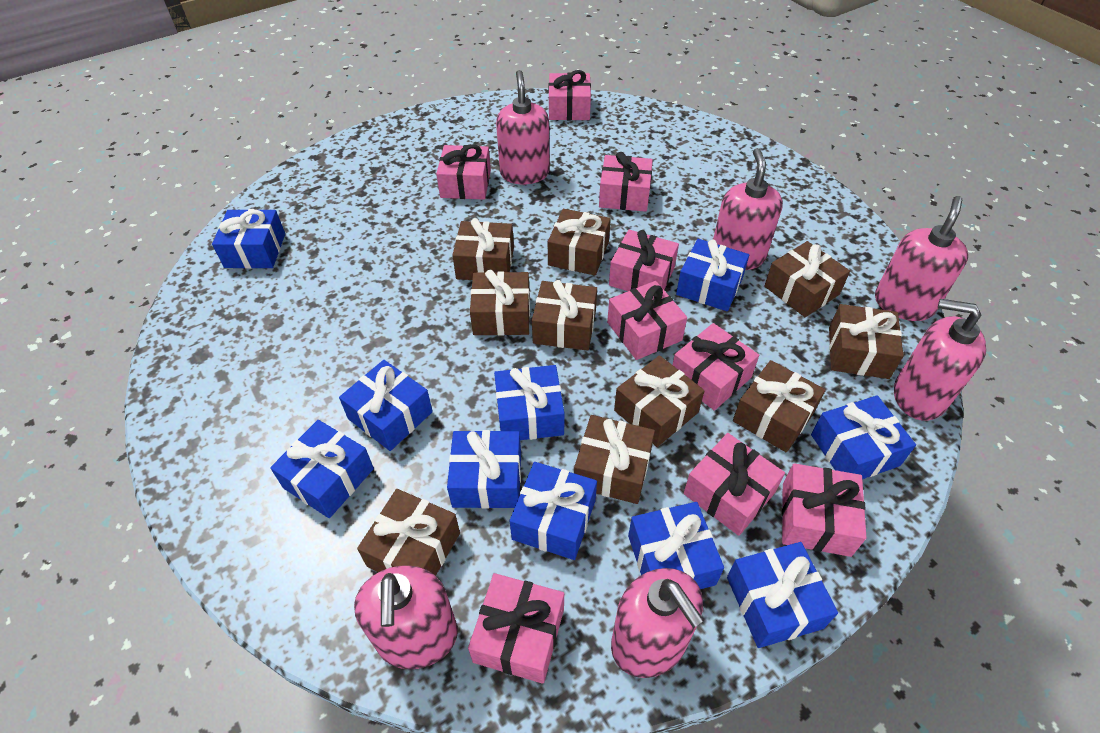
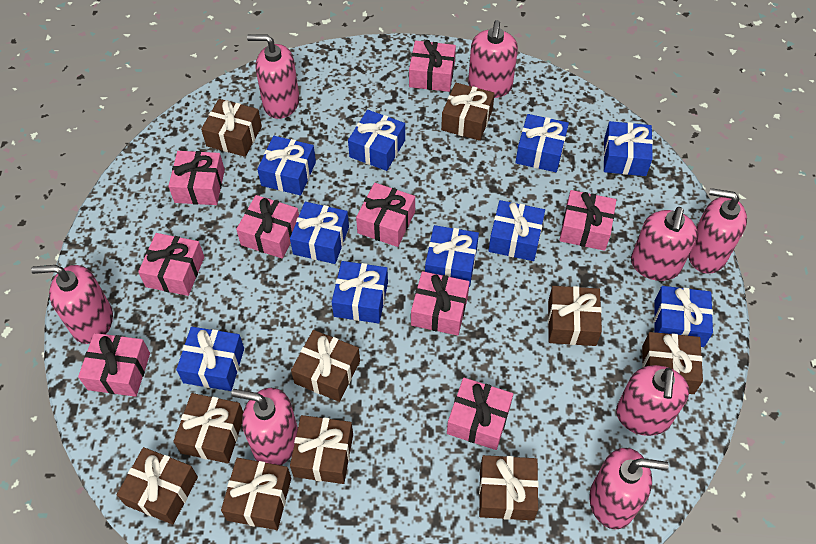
pink soap dispenser: 6 -> 8

